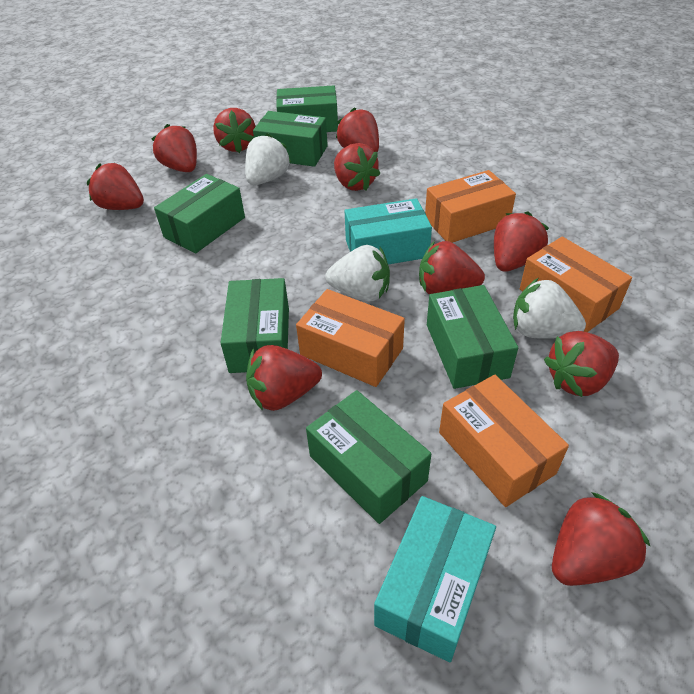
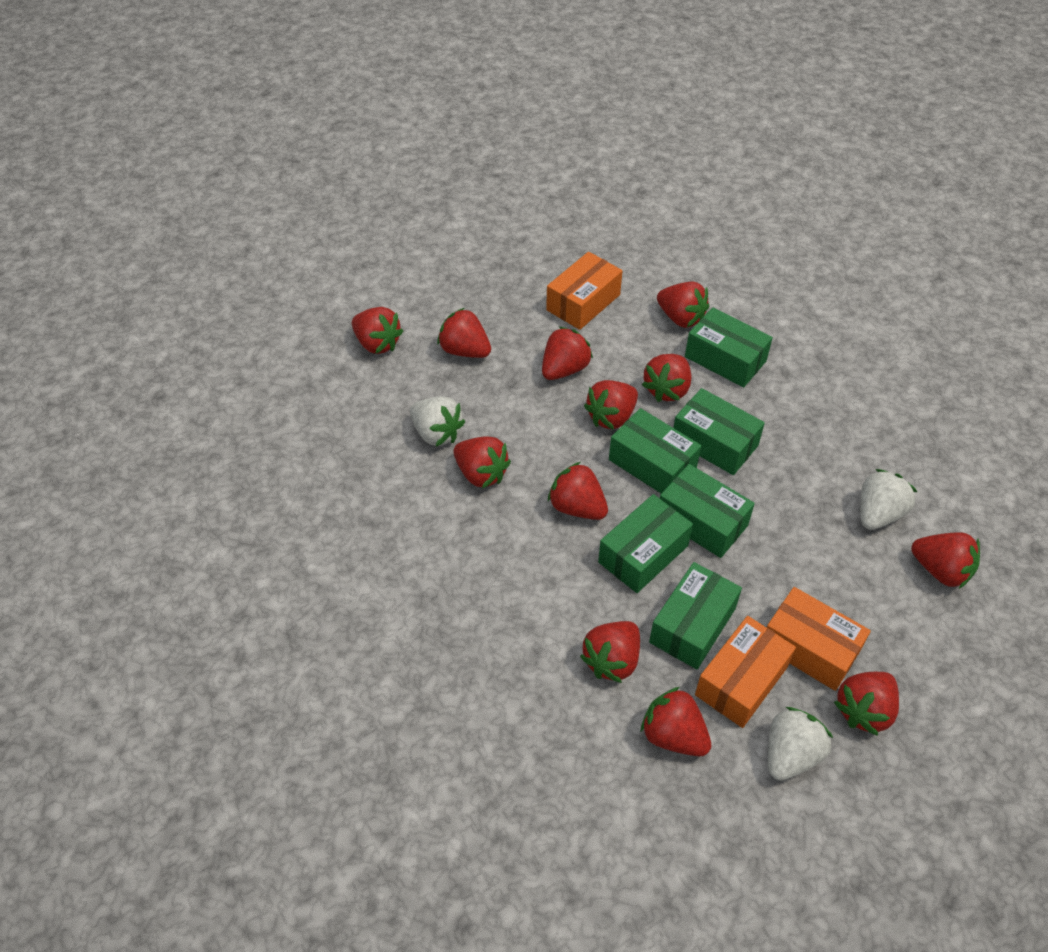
orange box: 4 -> 3
red strawberry: 10 -> 12
turquoise box: 2 -> 0

